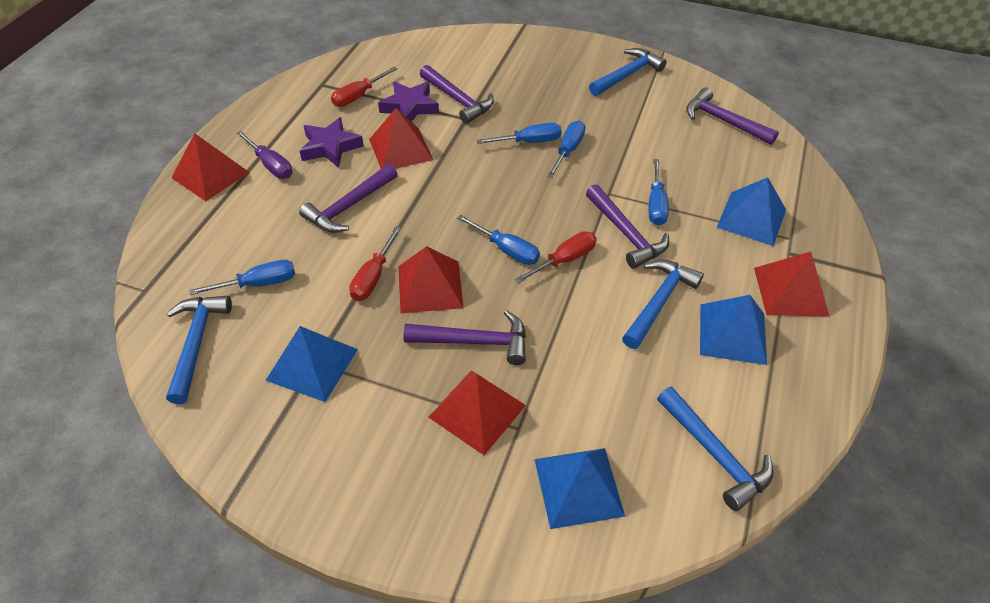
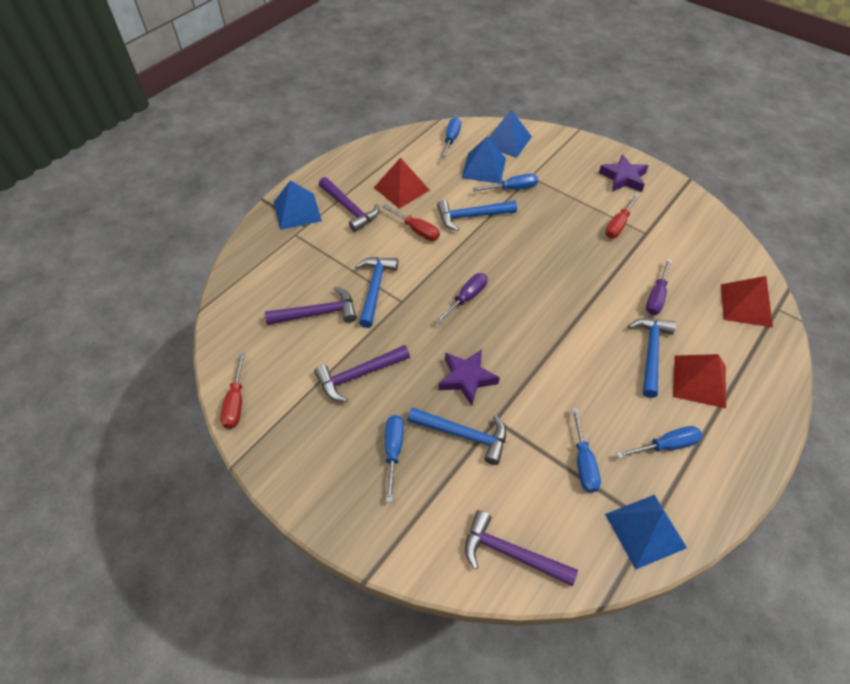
purple hammer: 5 -> 4
purple screwdriver: 1 -> 2
red pyramid: 5 -> 3

